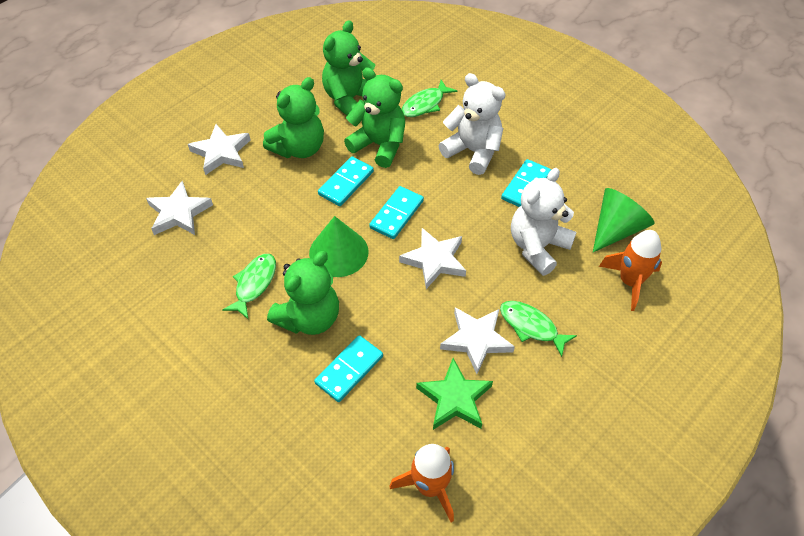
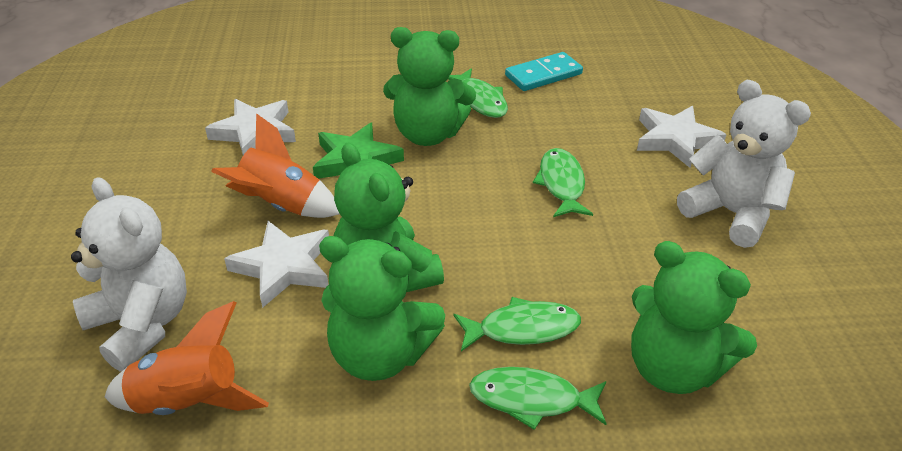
green cone: 2 -> 0
green fish: 3 -> 4
turquoise domino: 4 -> 1
white star: 4 -> 3

